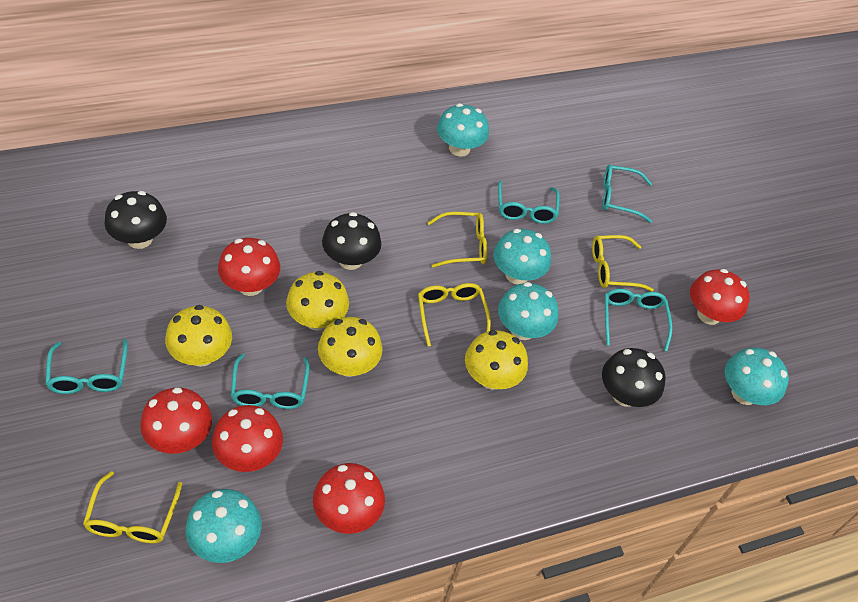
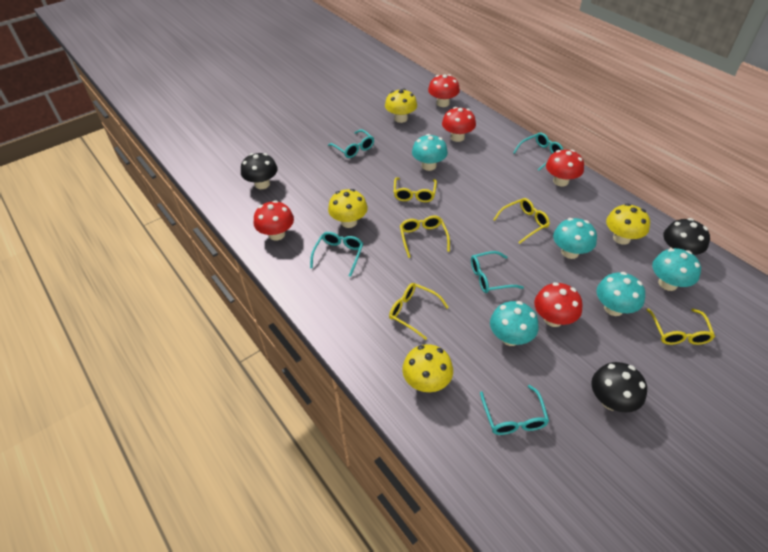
yellow glasses: 4 -> 5

